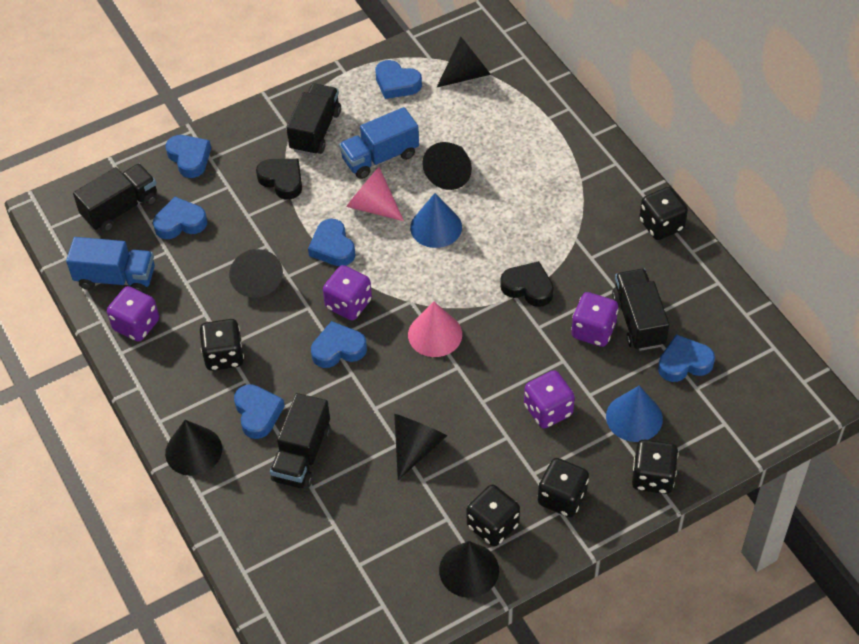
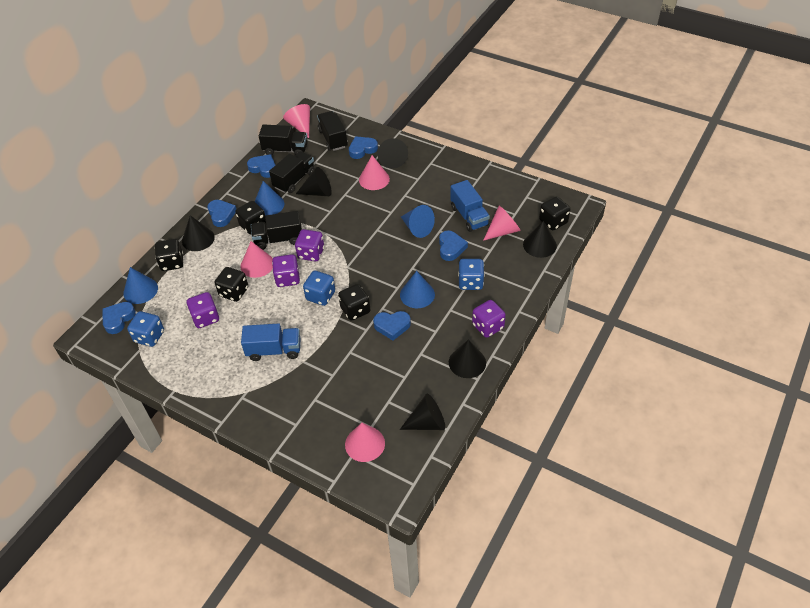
black heart: 2 -> 0
blue cone: 2 -> 4
blue dice: 0 -> 3
blue heart: 7 -> 6
pink cone: 2 -> 5

